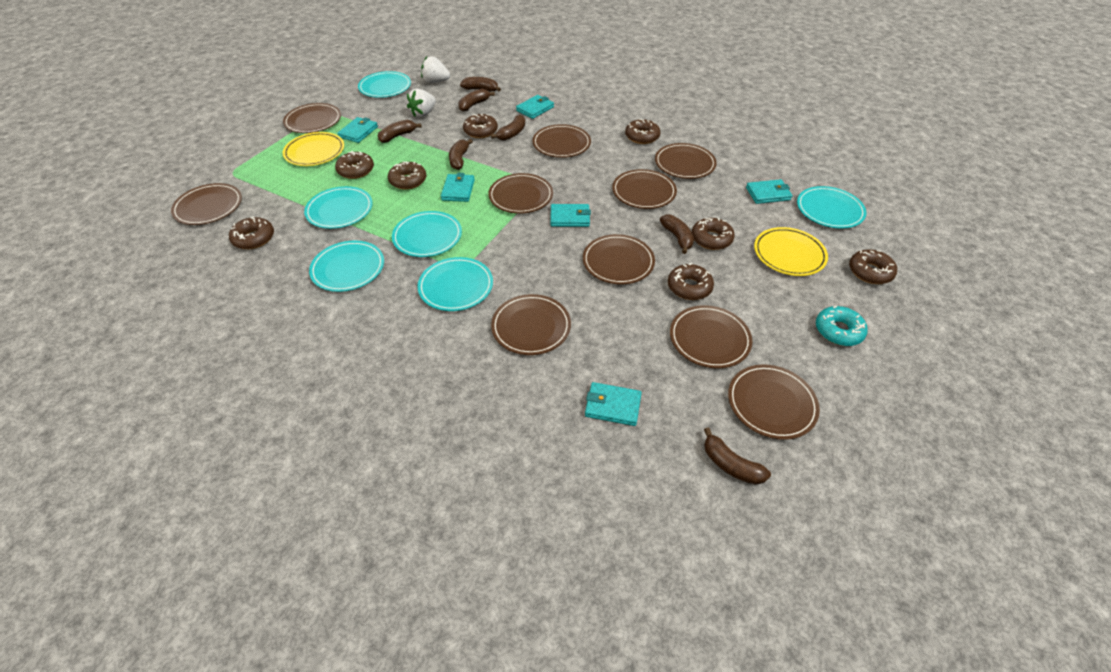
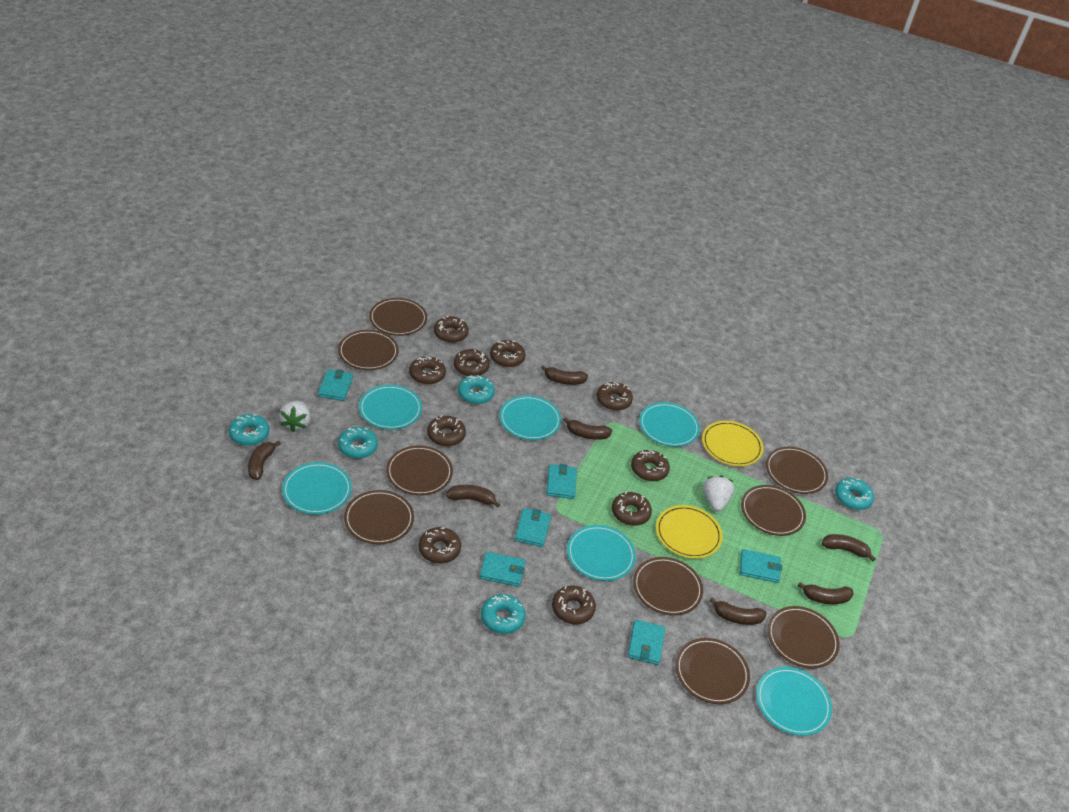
brown donut: 8 -> 10
brown plate: 10 -> 9
turquoise donut: 1 -> 5

